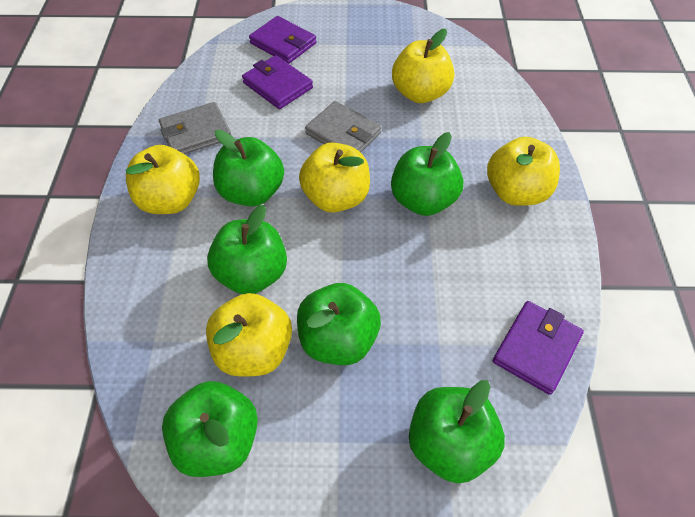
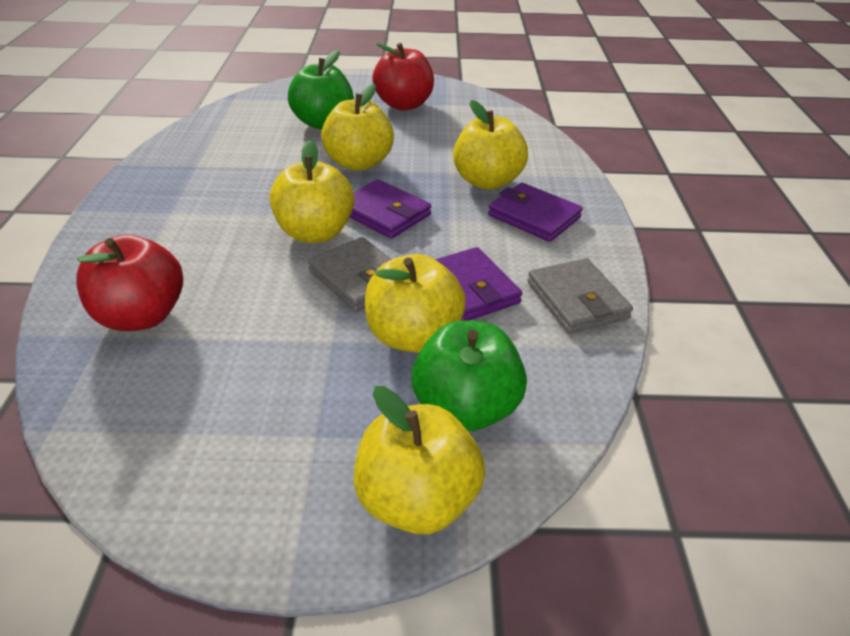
green apple: 6 -> 2
red apple: 0 -> 2

